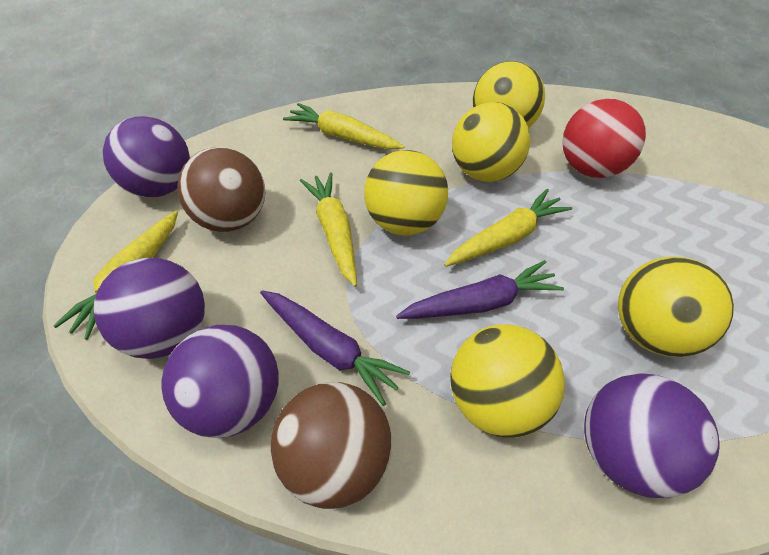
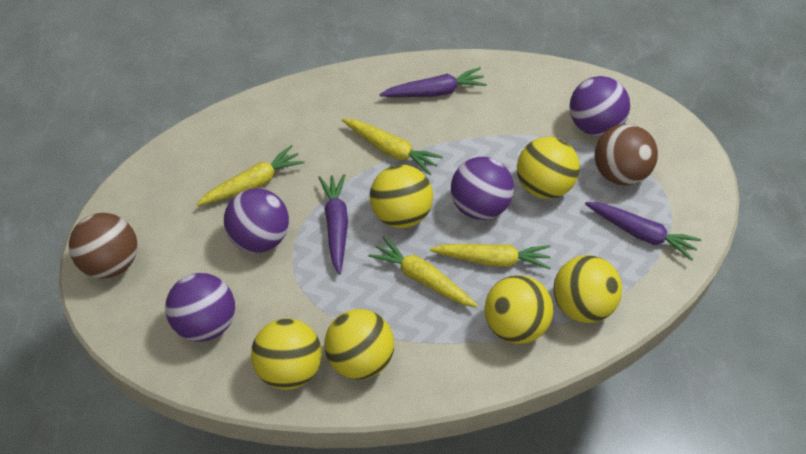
purple carrot: 2 -> 3
red ball: 1 -> 0
yellow ball: 5 -> 6

